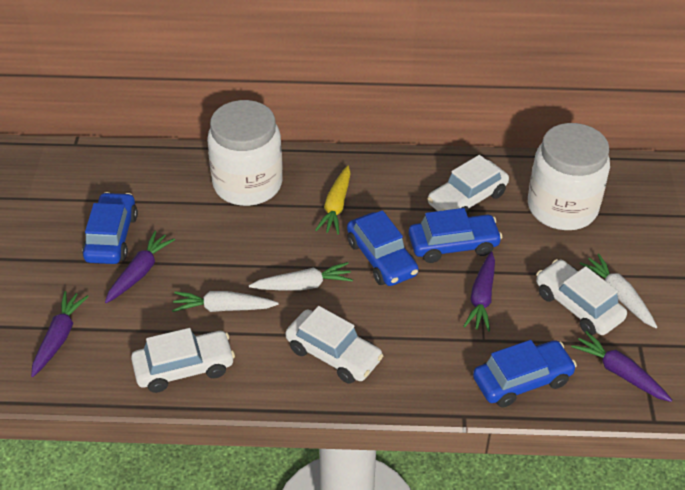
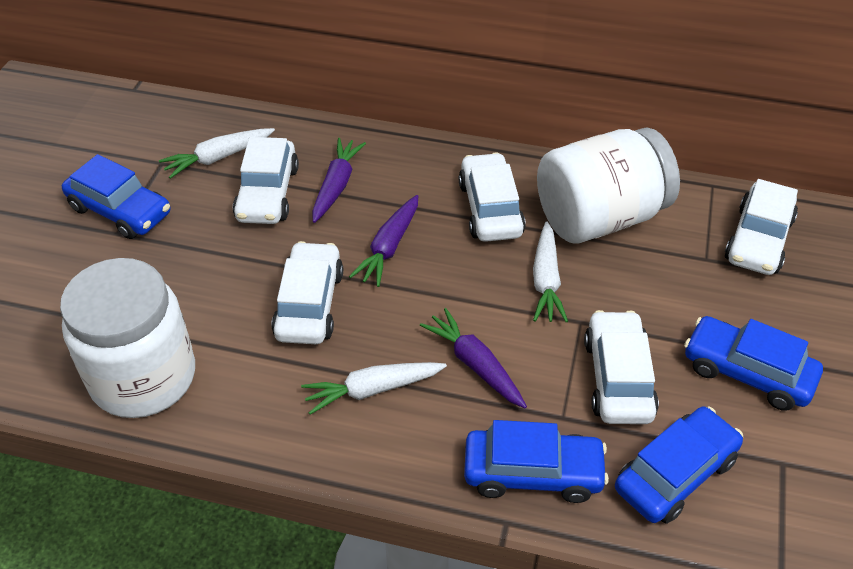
purple carrot: 4 -> 3
white car: 4 -> 5
yellow carrot: 1 -> 0

